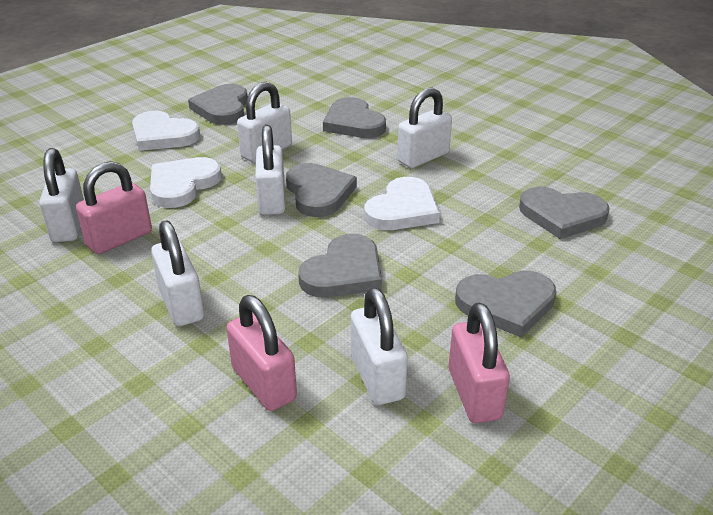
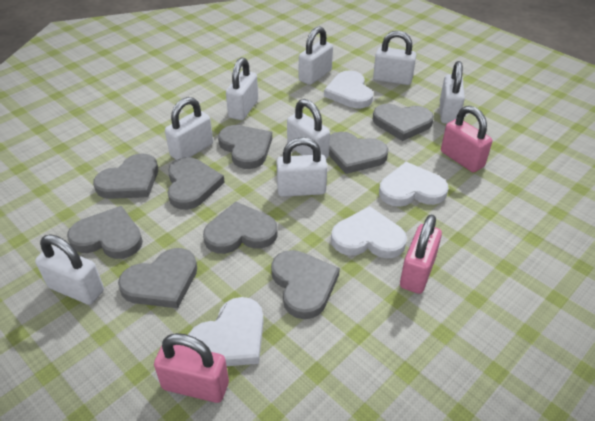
grey heart: 6 -> 9
white heart: 3 -> 4
white padlock: 6 -> 8

